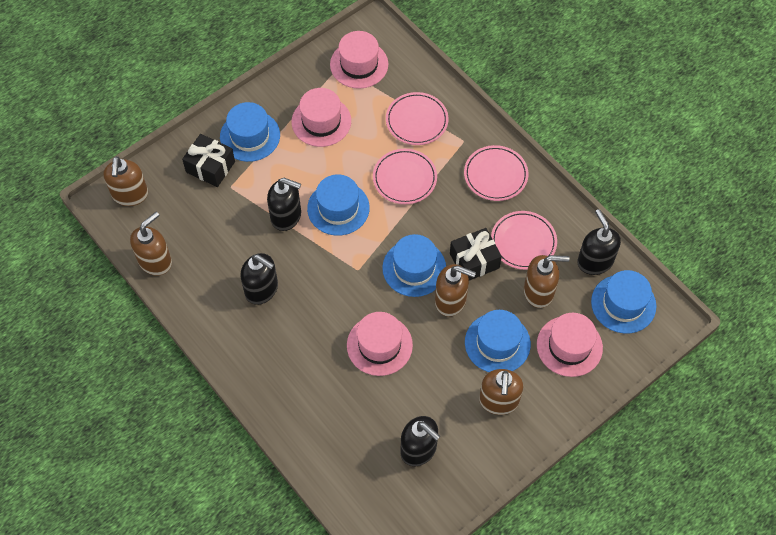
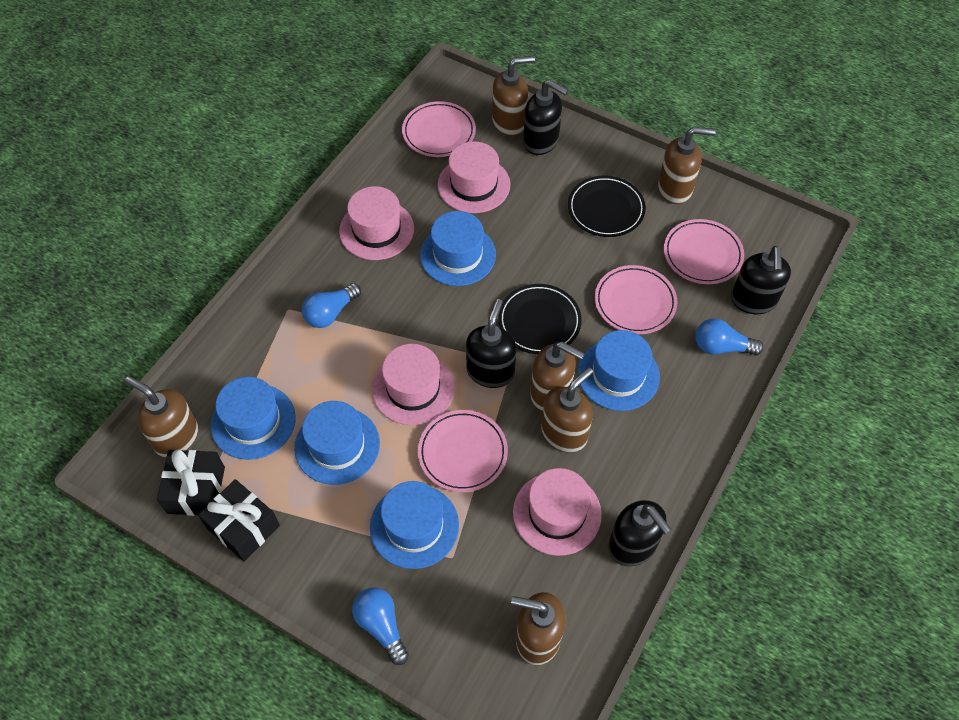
black plate: 0 -> 2
blue light bulb: 0 -> 3
brown soap dispenser: 5 -> 6

